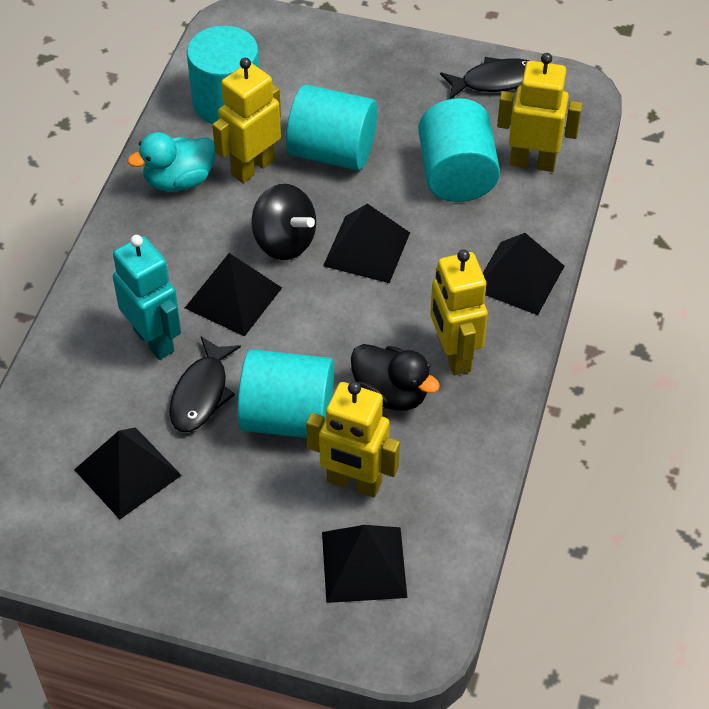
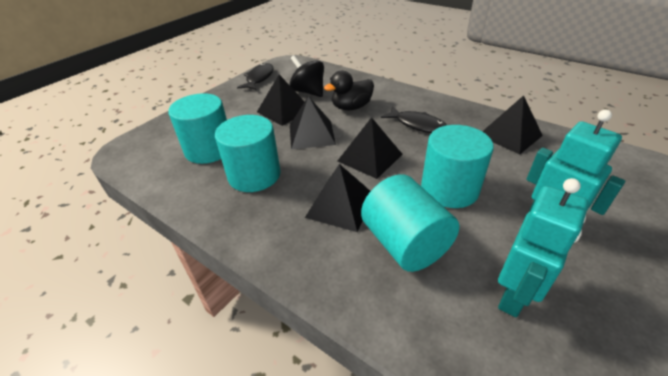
turquoise duck: 1 -> 0
turquoise robot: 1 -> 2
yellow robot: 4 -> 0

